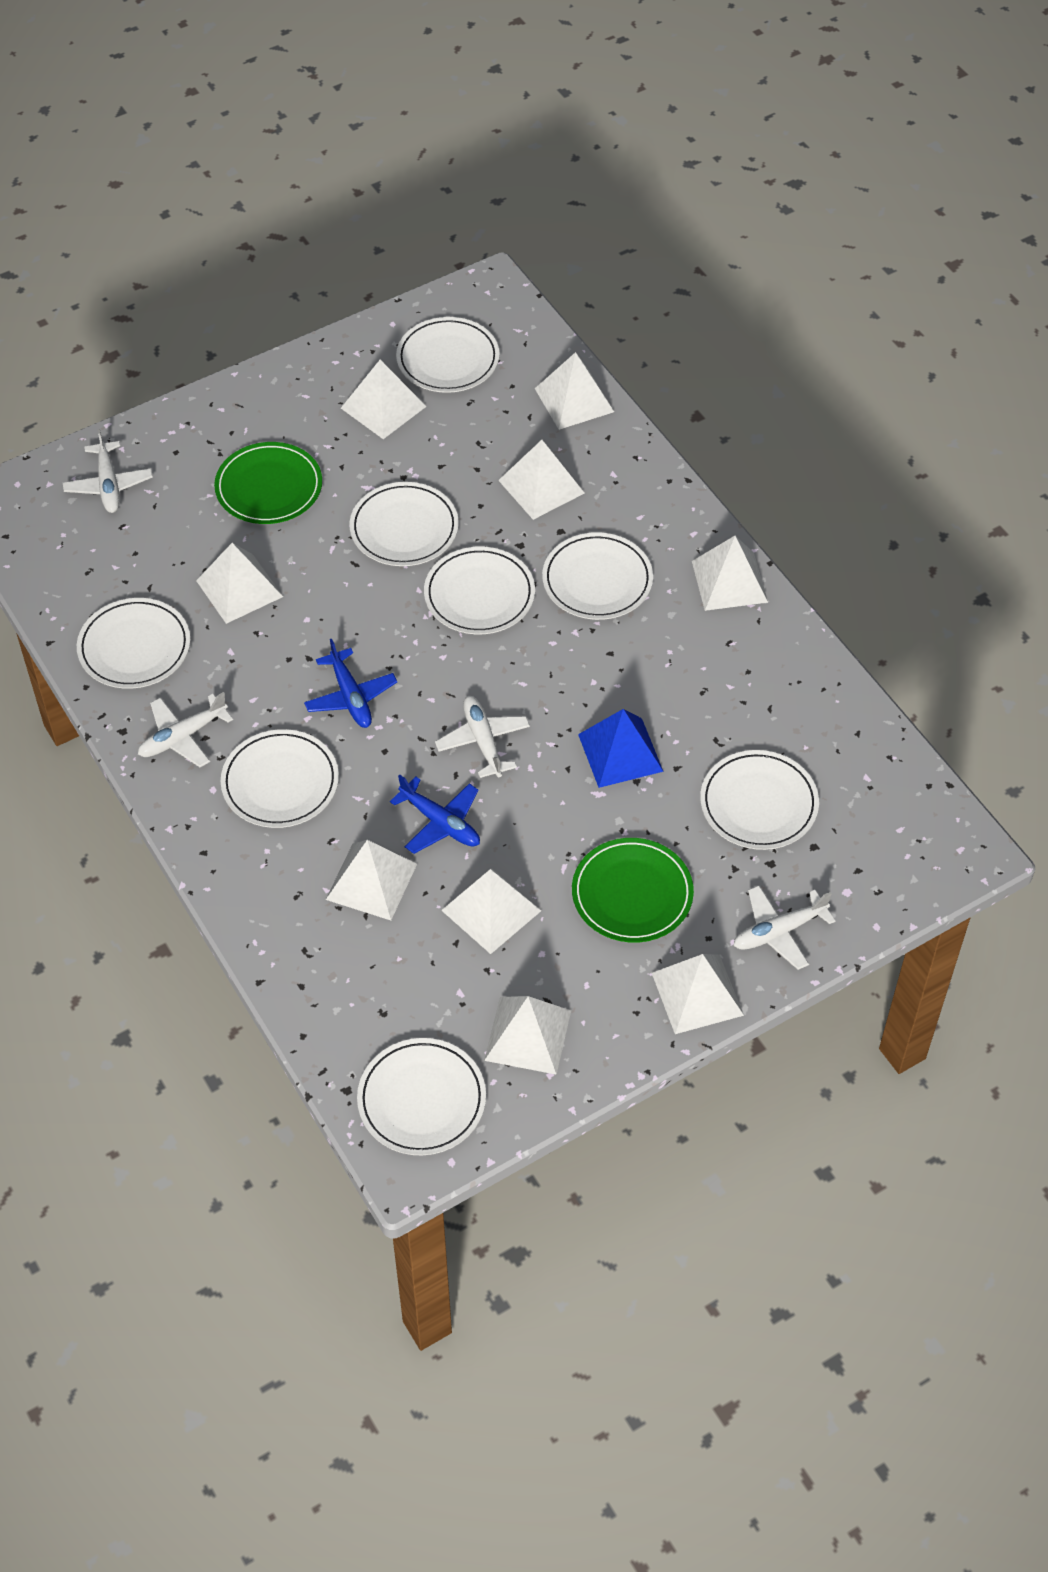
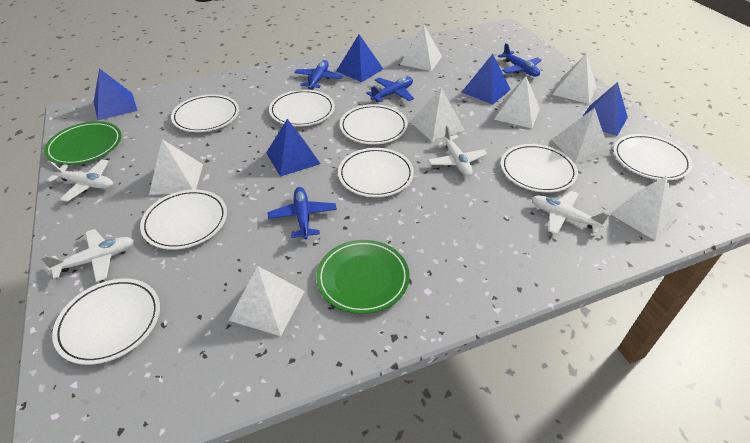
blue plane: 2 -> 4
blue pyramid: 1 -> 5
white pyramid: 9 -> 8

